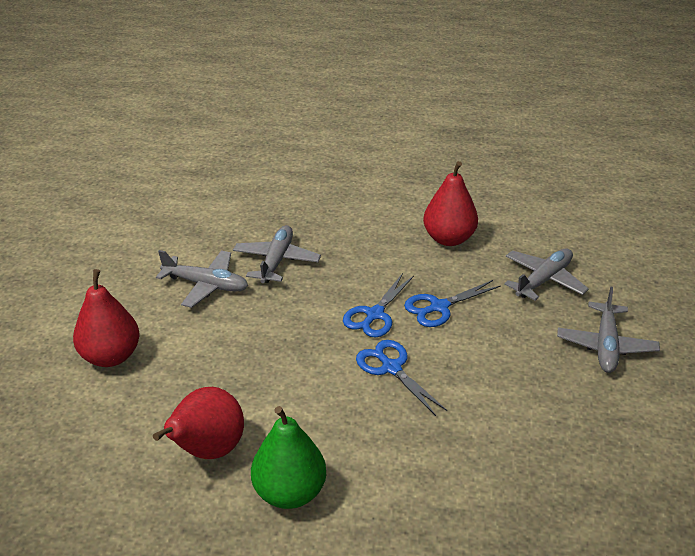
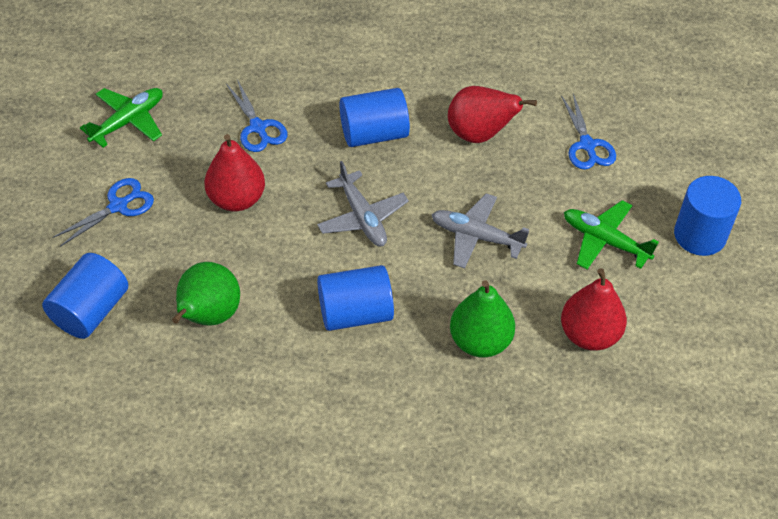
blue cylinder: 0 -> 4
green pear: 1 -> 2
green plane: 0 -> 2
grey plane: 4 -> 2

